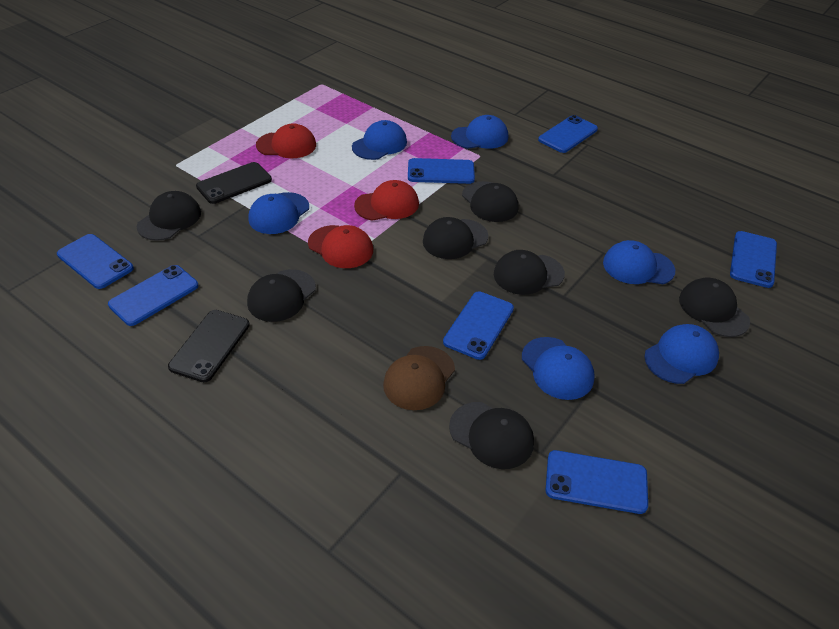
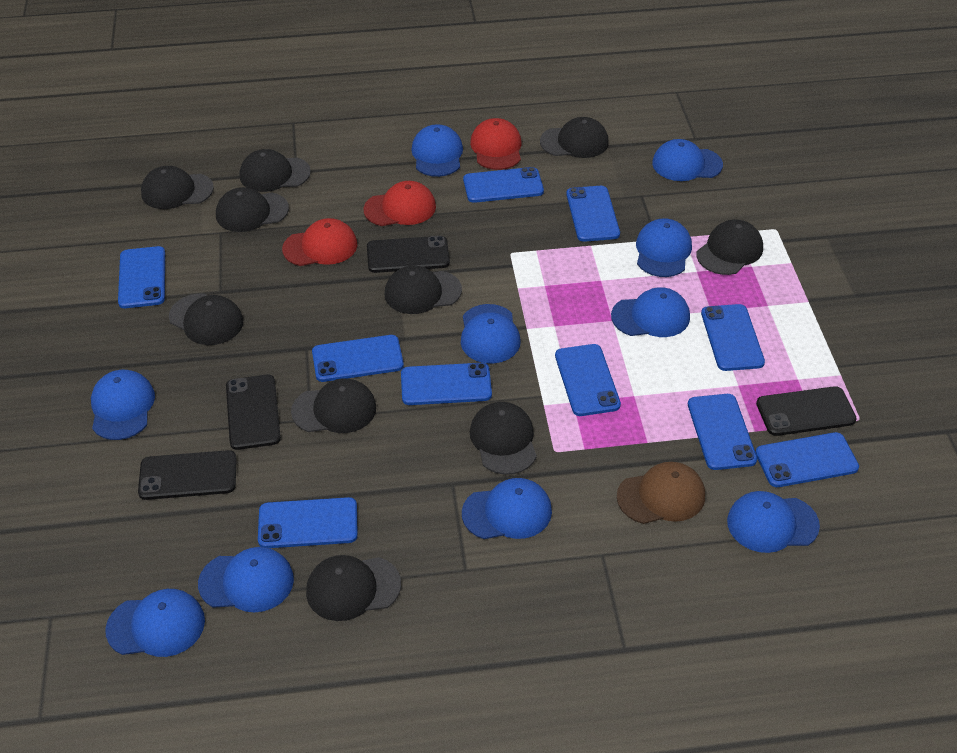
black cap: 7 -> 10
black phone: 2 -> 4
blue cap: 6 -> 10
blue phone: 7 -> 10

